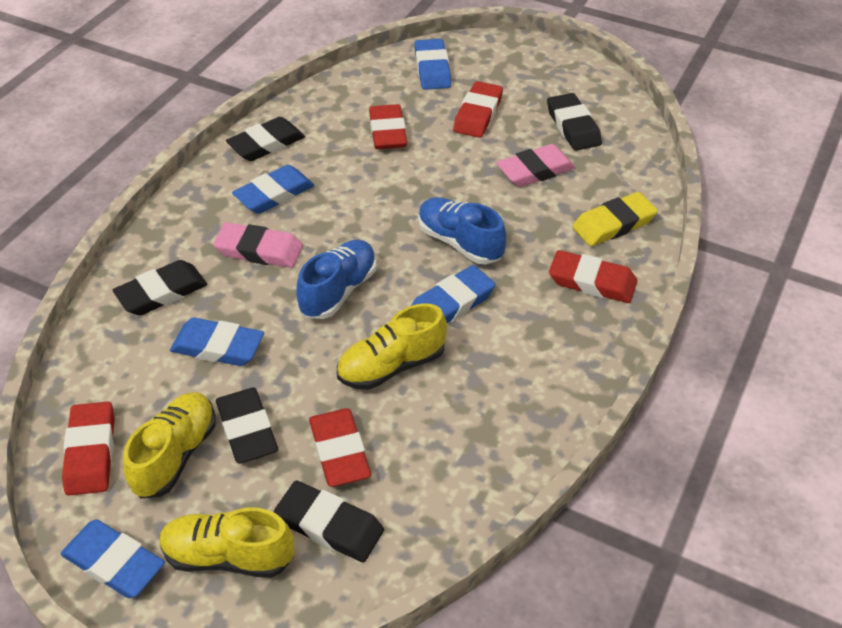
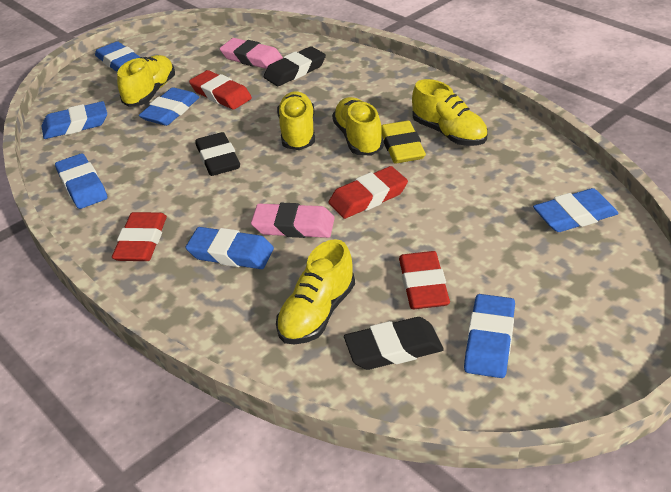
black eraser: 5 -> 3
blue eraser: 5 -> 7
blue shoe: 2 -> 0
red eraser: 5 -> 4
yellow shoe: 3 -> 5

